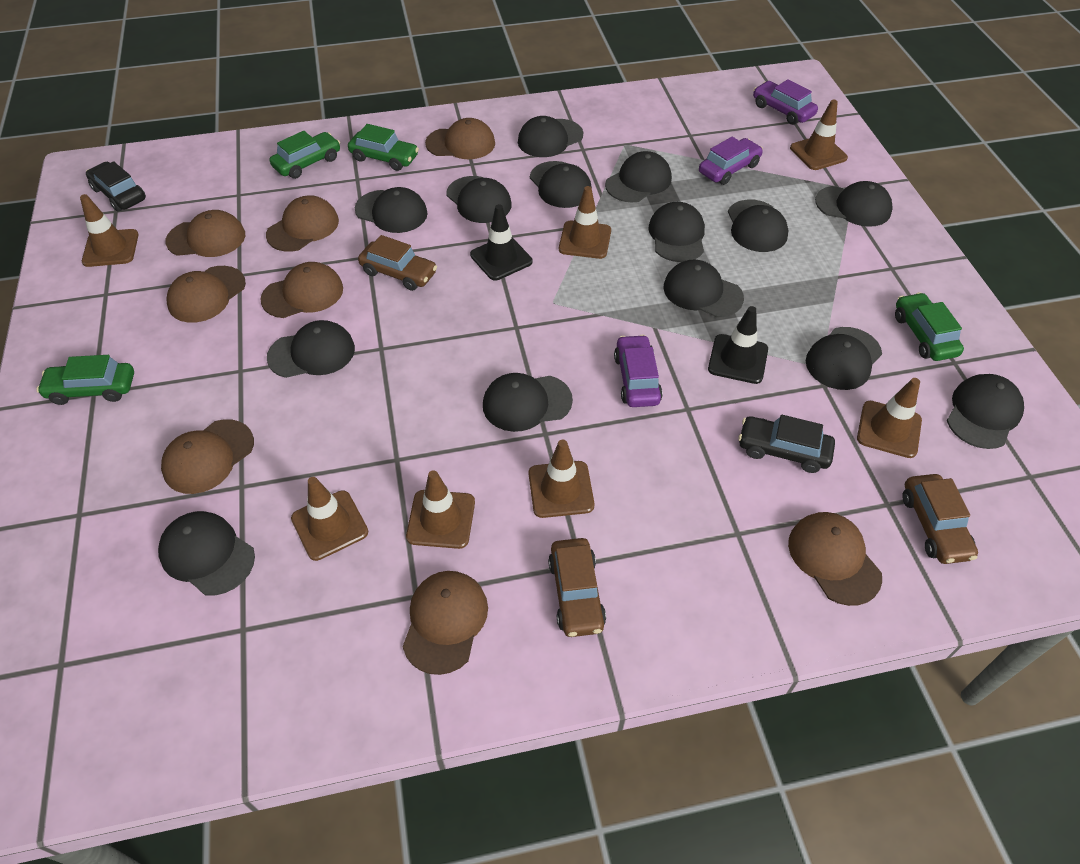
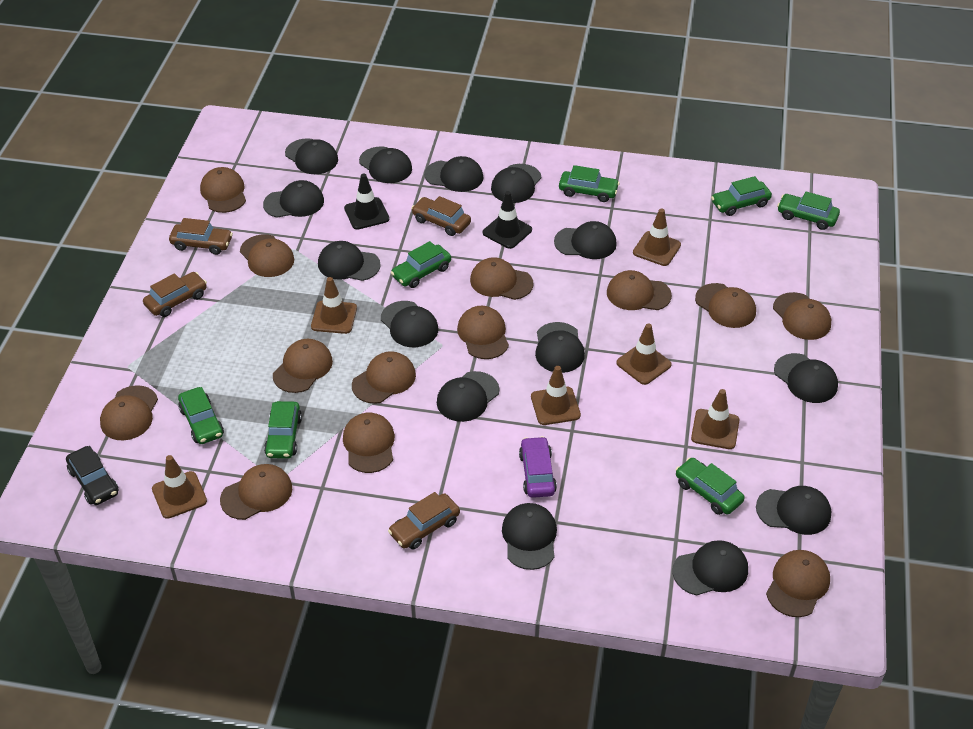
black car: 2 -> 1
brown cap: 8 -> 13
brown car: 3 -> 4
brown traffic cone: 7 -> 6
green car: 4 -> 7
purple car: 3 -> 1

